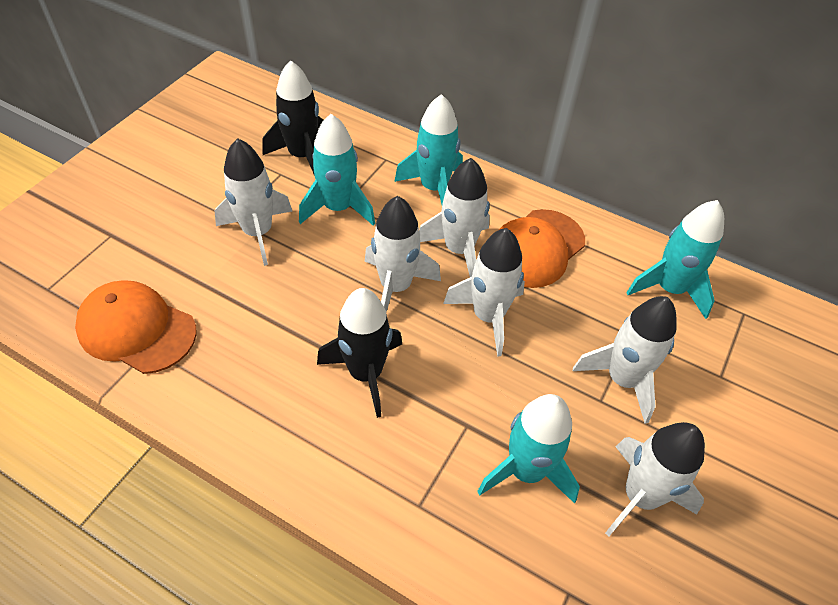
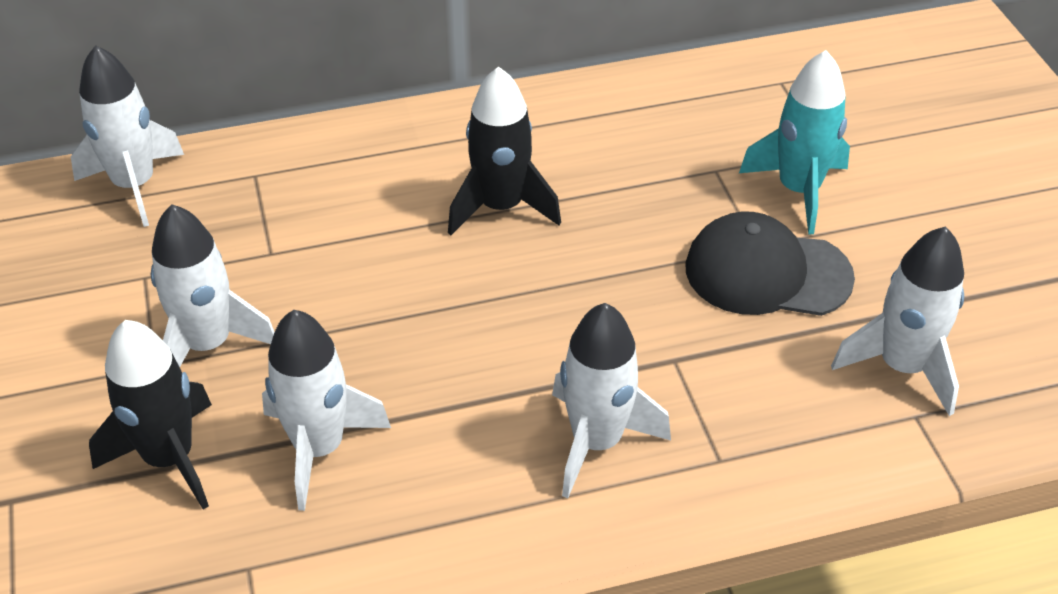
black cap: 0 -> 1
orange cap: 2 -> 0
turquoise rocket: 4 -> 1
white rocket: 6 -> 5

